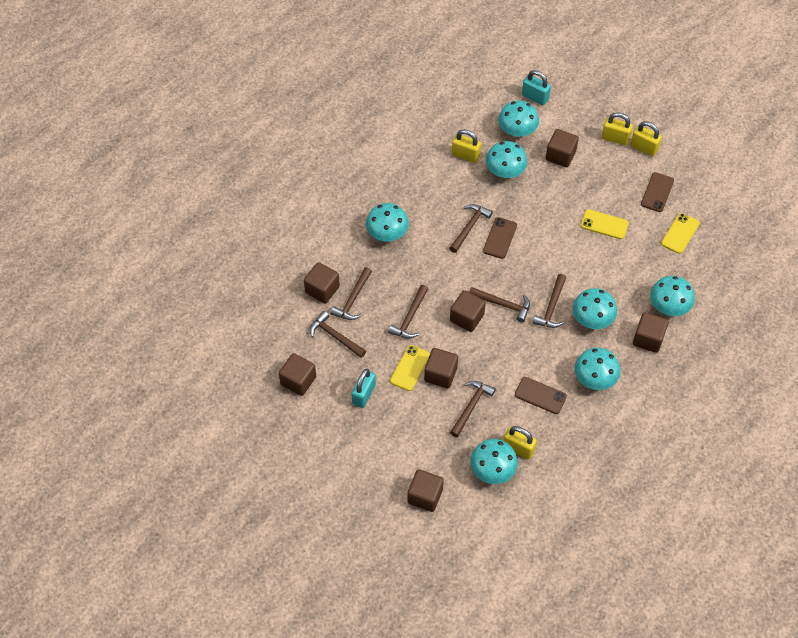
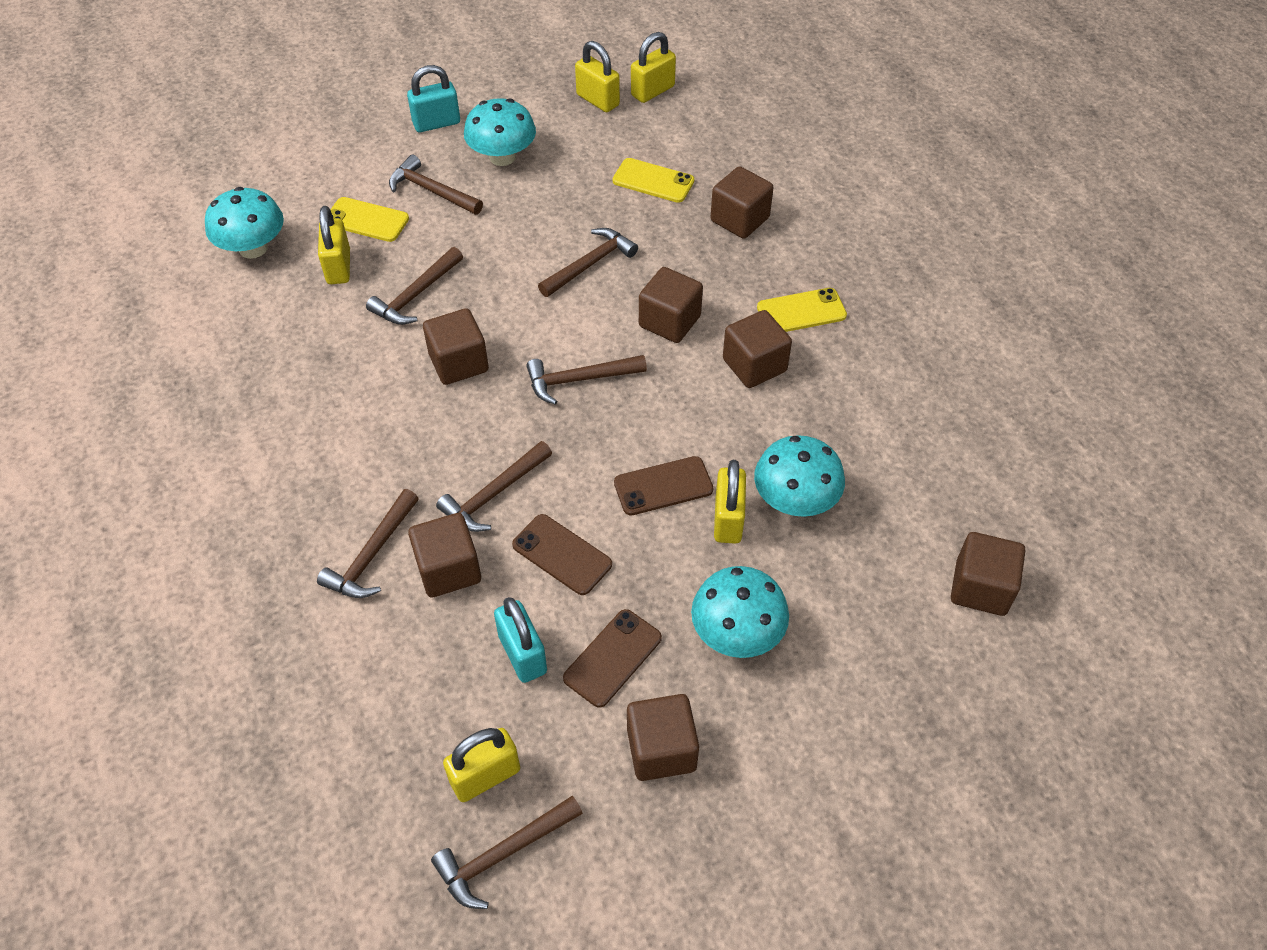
turquoise mushroom: 7 -> 4
yellow padlock: 4 -> 5

